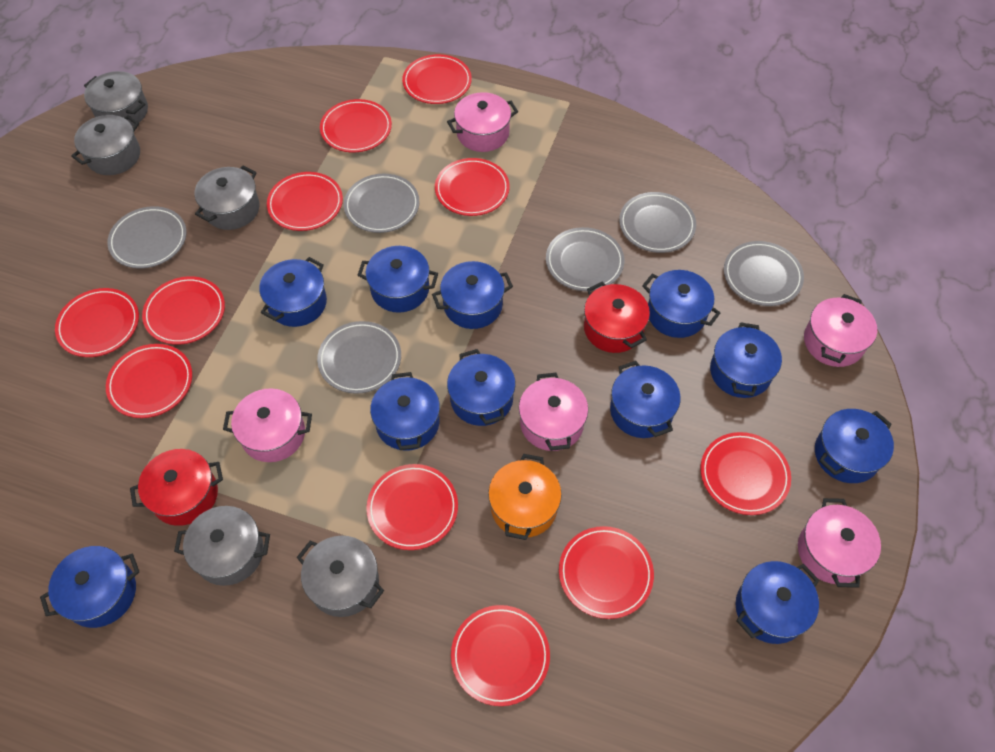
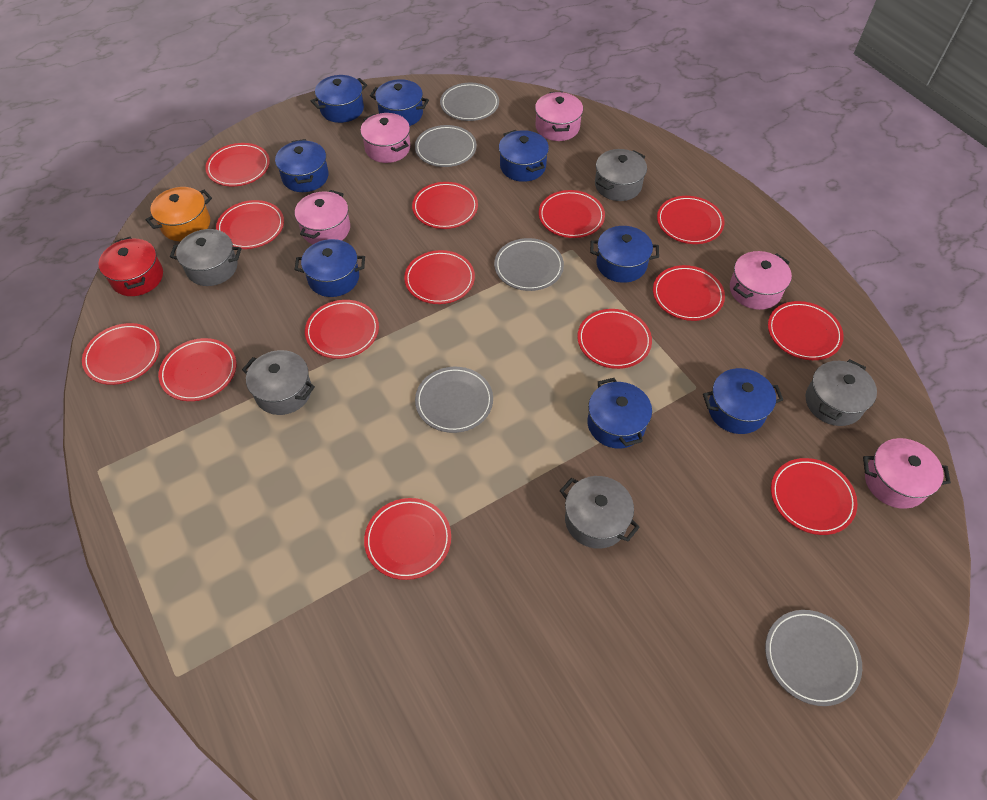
blue pot: 11 -> 8
grey plate: 6 -> 5
red plate: 11 -> 14
red pot: 2 -> 1

